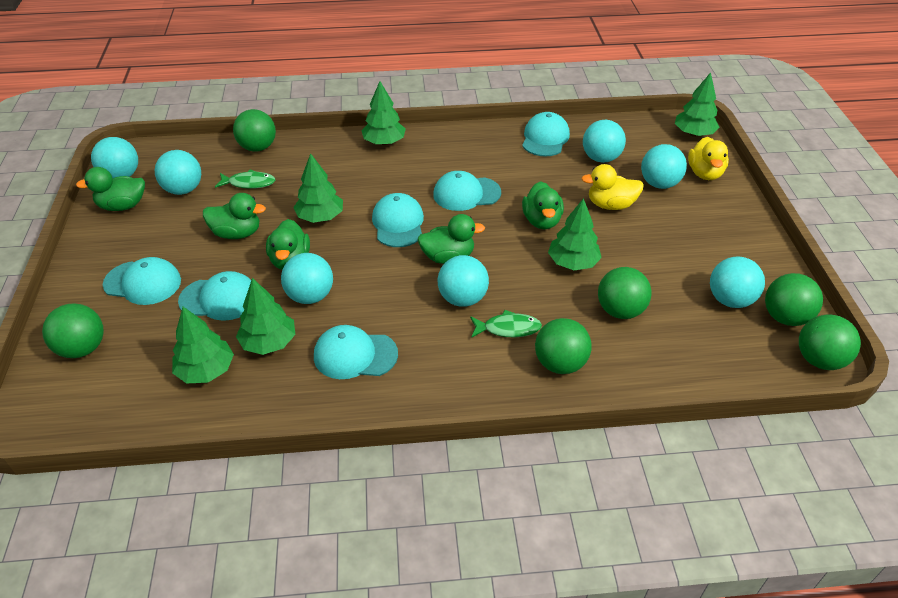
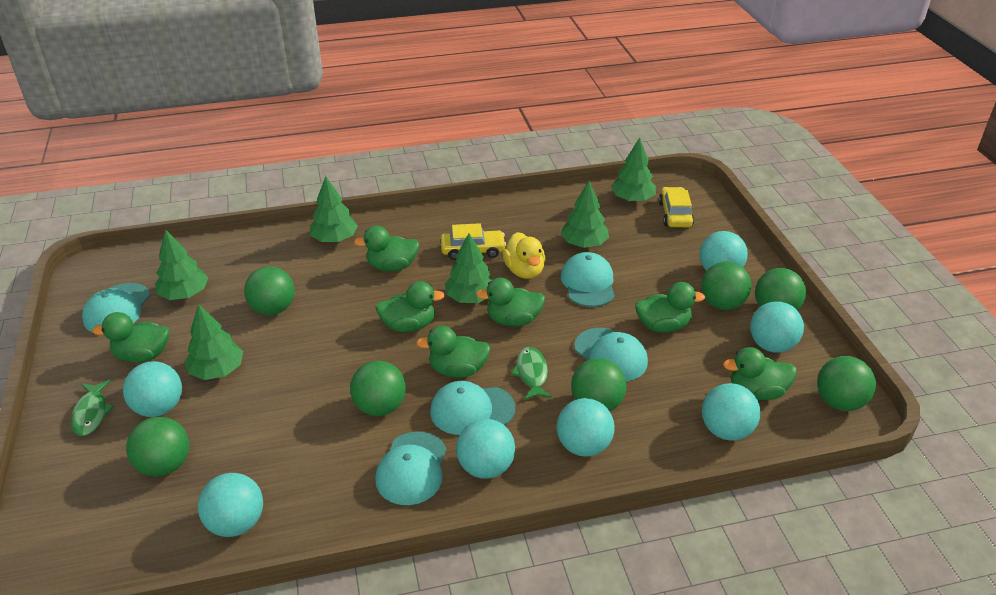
green ball: 6 -> 7
green duck: 5 -> 7
turquoise cap: 6 -> 5
yellow car: 0 -> 2
yellow duck: 2 -> 1

